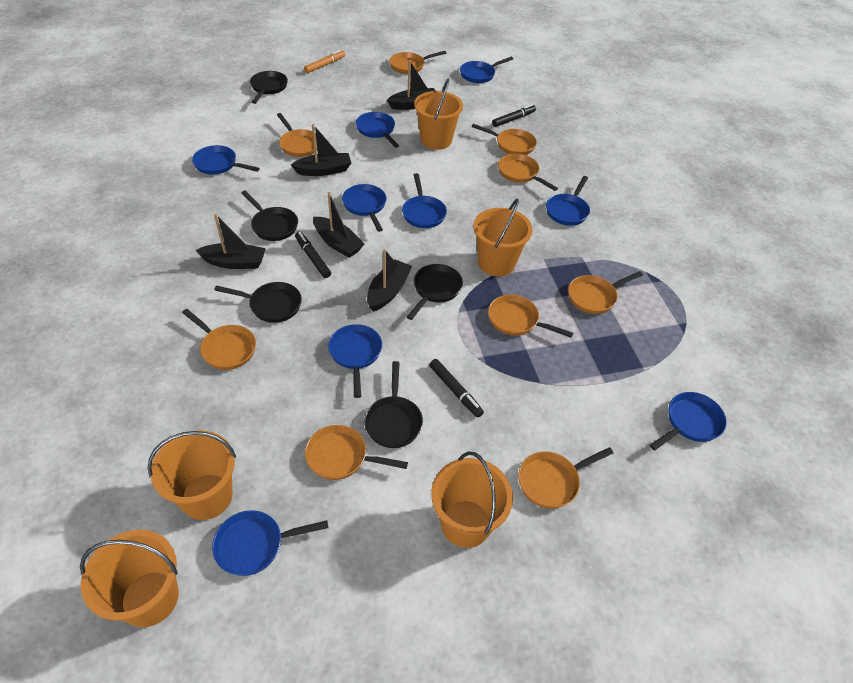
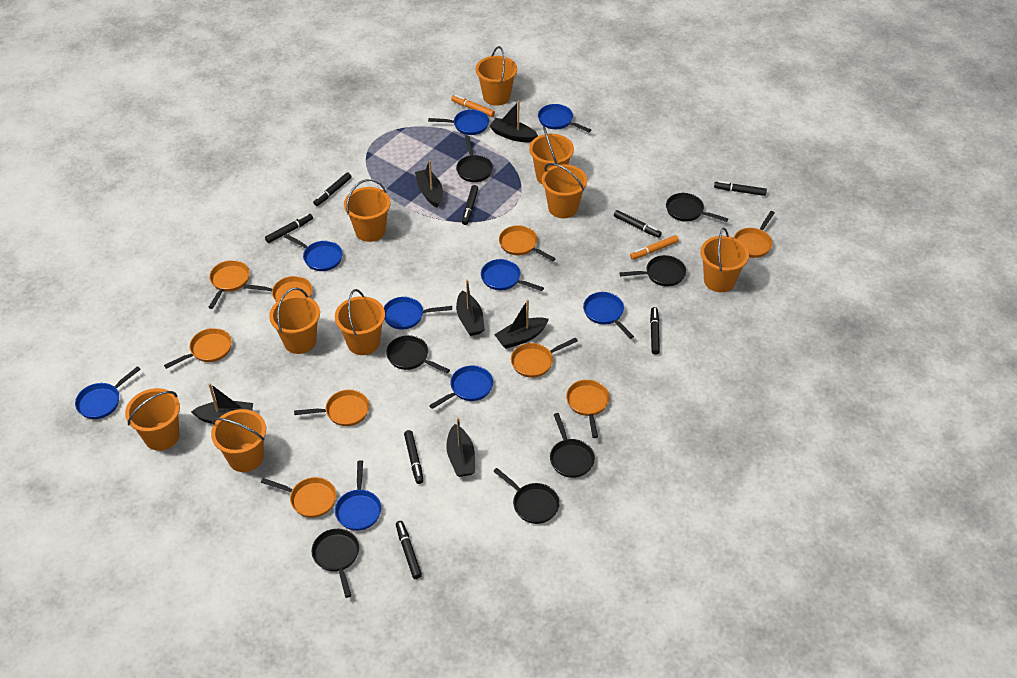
black boat: 5 -> 6
black marker: 3 -> 8
black pan: 5 -> 7
orange bucket: 5 -> 9
orange marker: 1 -> 2

